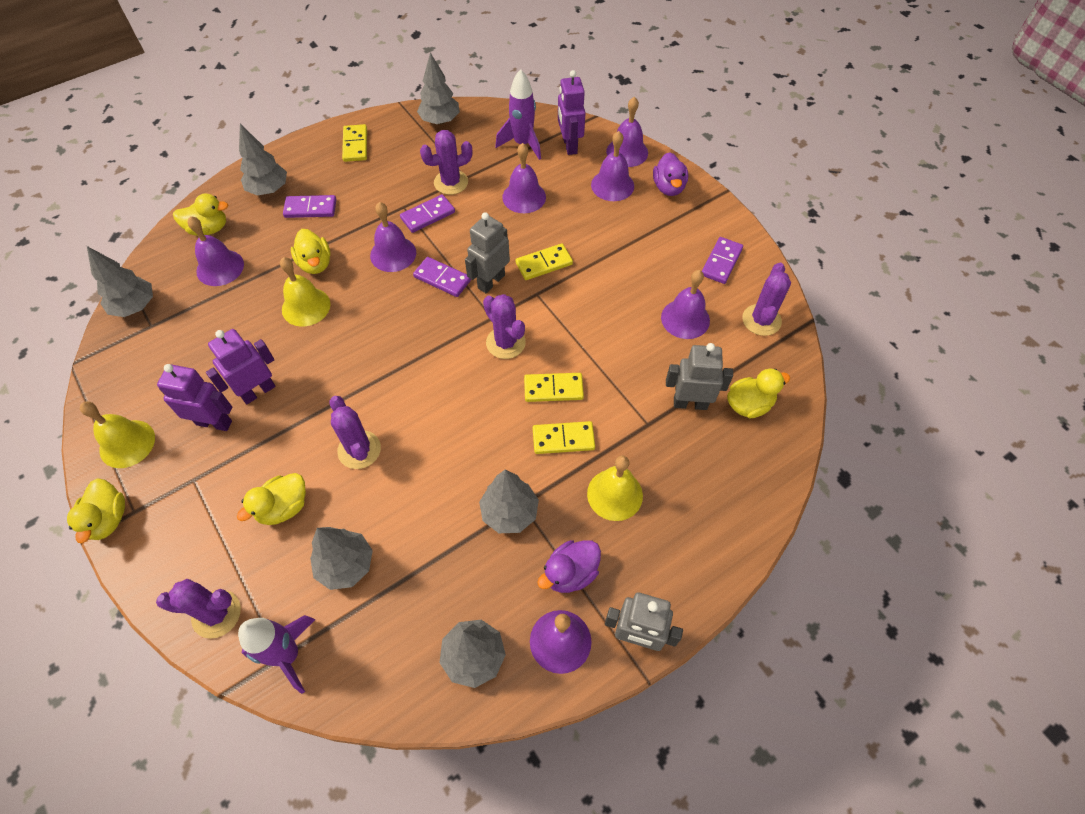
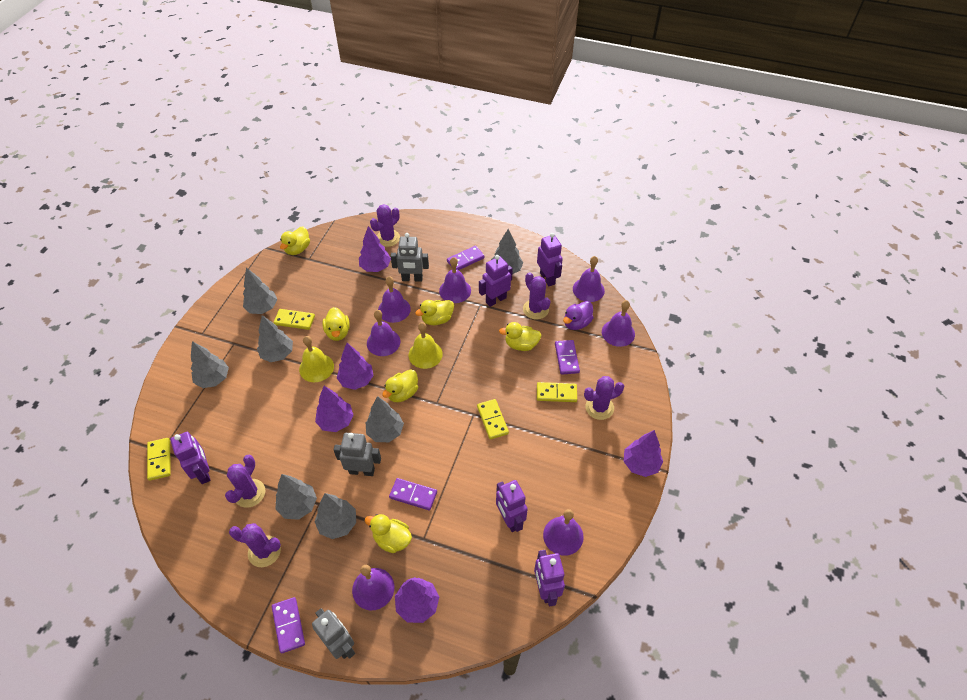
grey tree: 6 -> 7
purple duck: 2 -> 1
purple robot: 3 -> 5
purple rocket: 2 -> 0
purple tree: 0 -> 5
yellow bell: 3 -> 2
yellow duck: 5 -> 6

